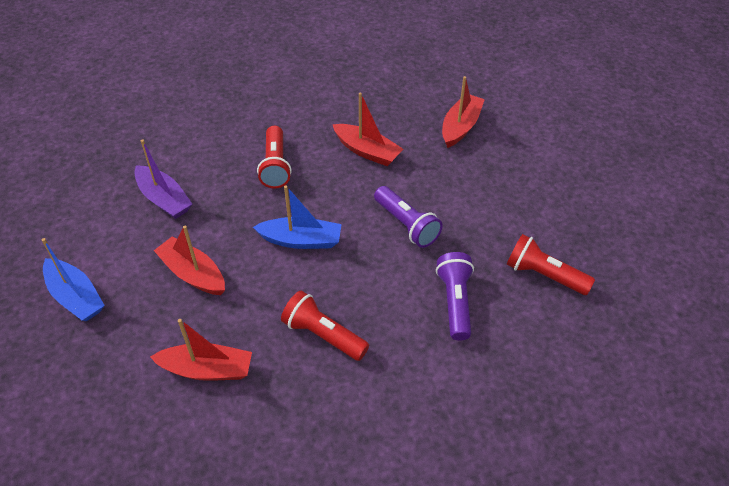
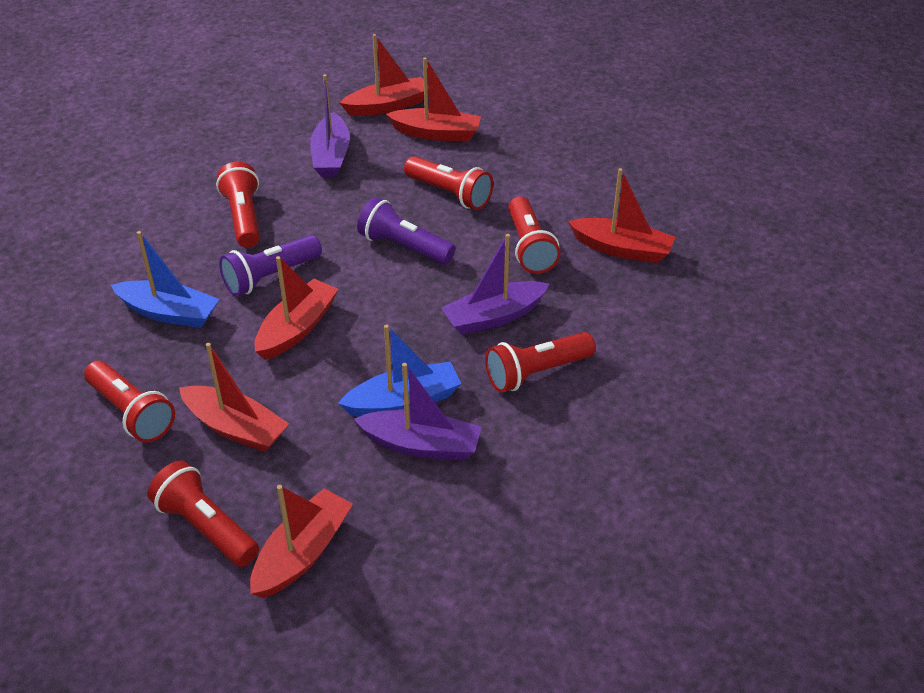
purple boat: 1 -> 3
red boat: 4 -> 6
red flashlight: 3 -> 6

